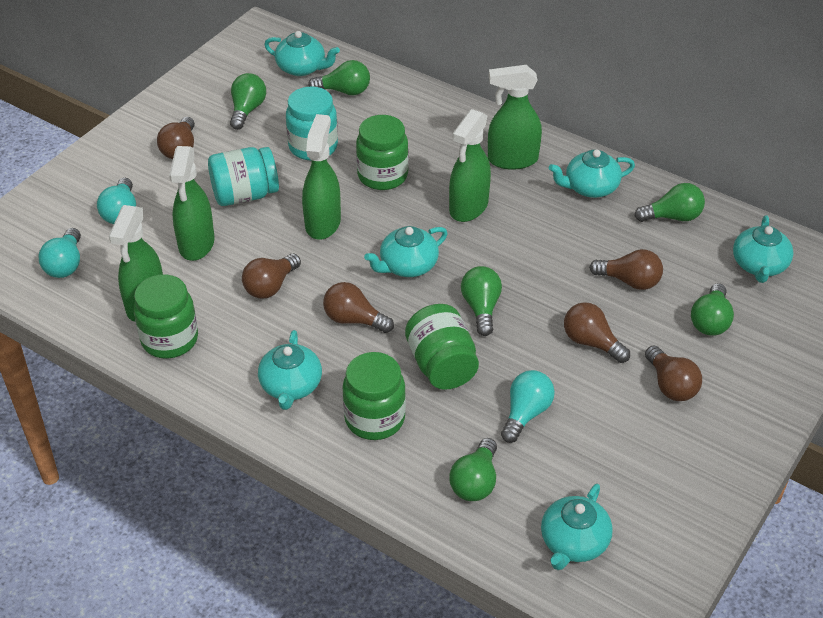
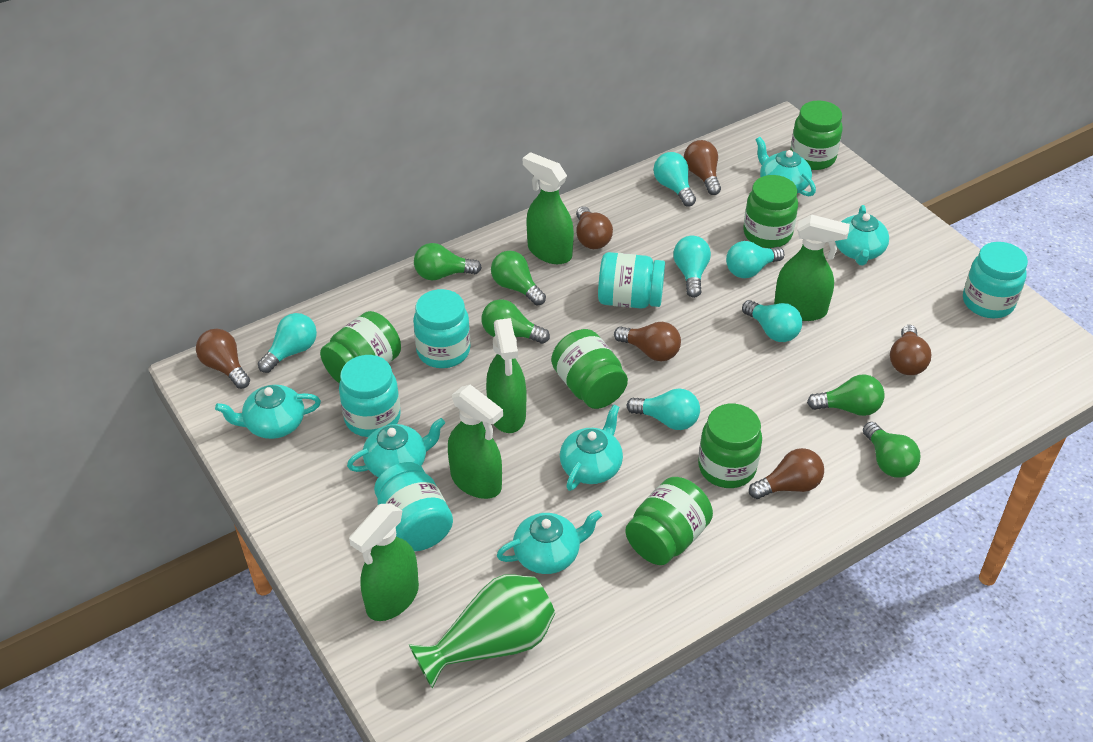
green jar: 4 -> 6
green light bulb: 6 -> 5
green vase: 0 -> 1
turquoise jar: 2 -> 5
turquoise light bulb: 3 -> 6

